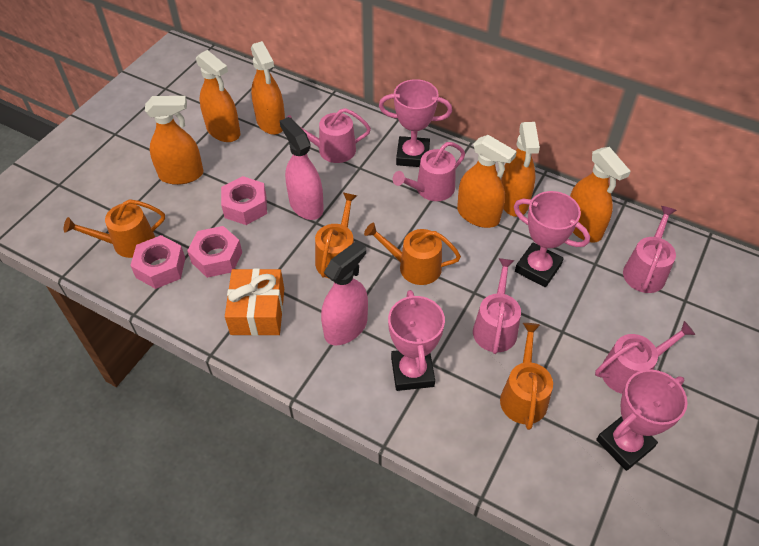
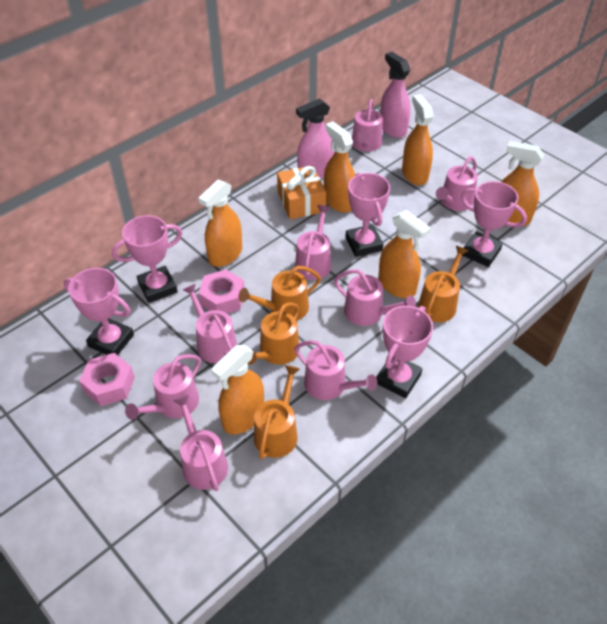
pink nut: 3 -> 2
pink trophy: 4 -> 5
pink watering can: 5 -> 8

